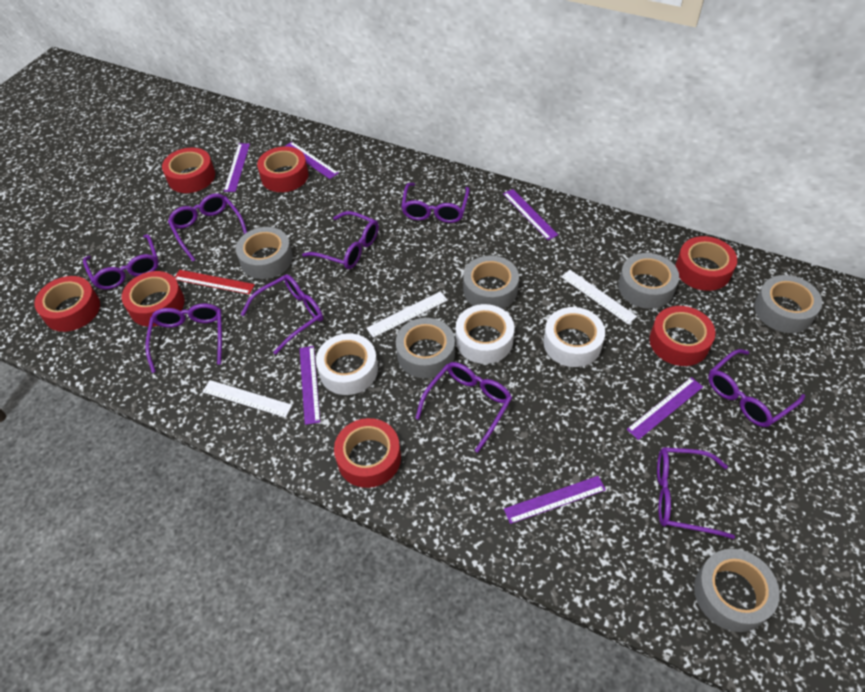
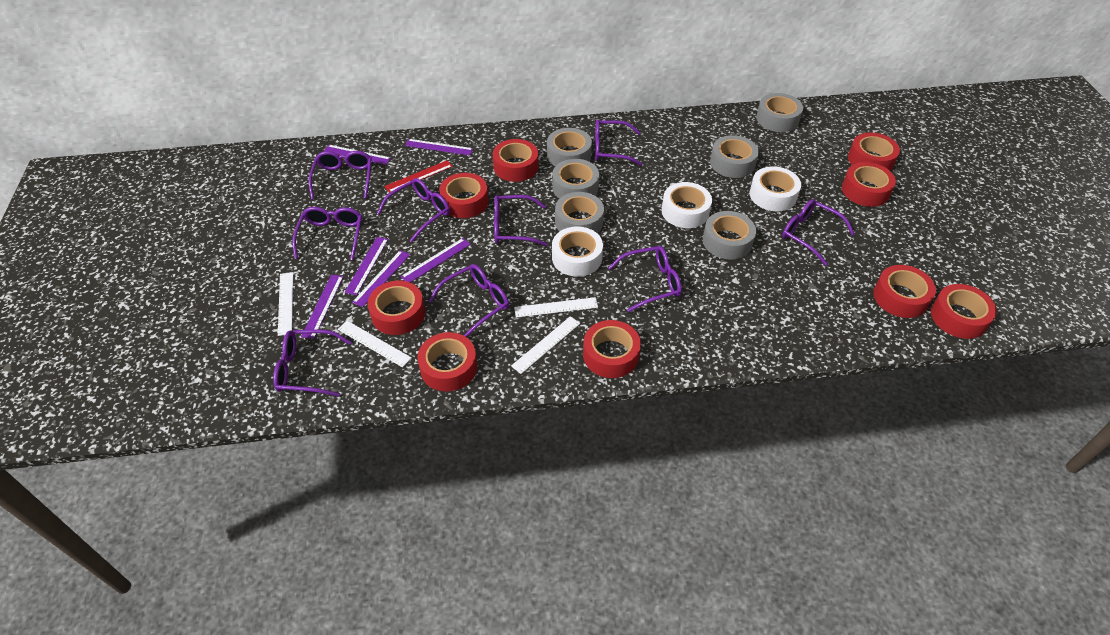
red tape: 7 -> 9
white ruler: 3 -> 4

